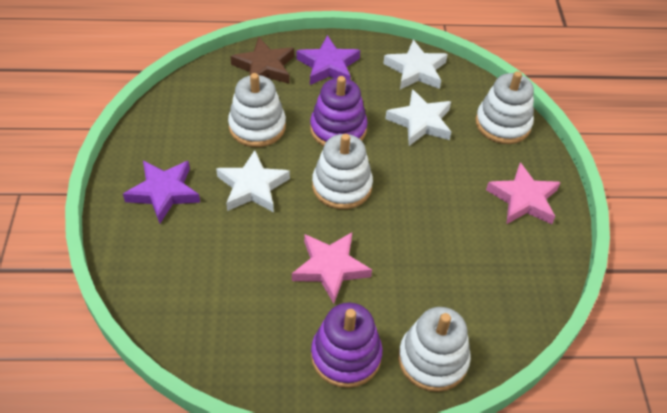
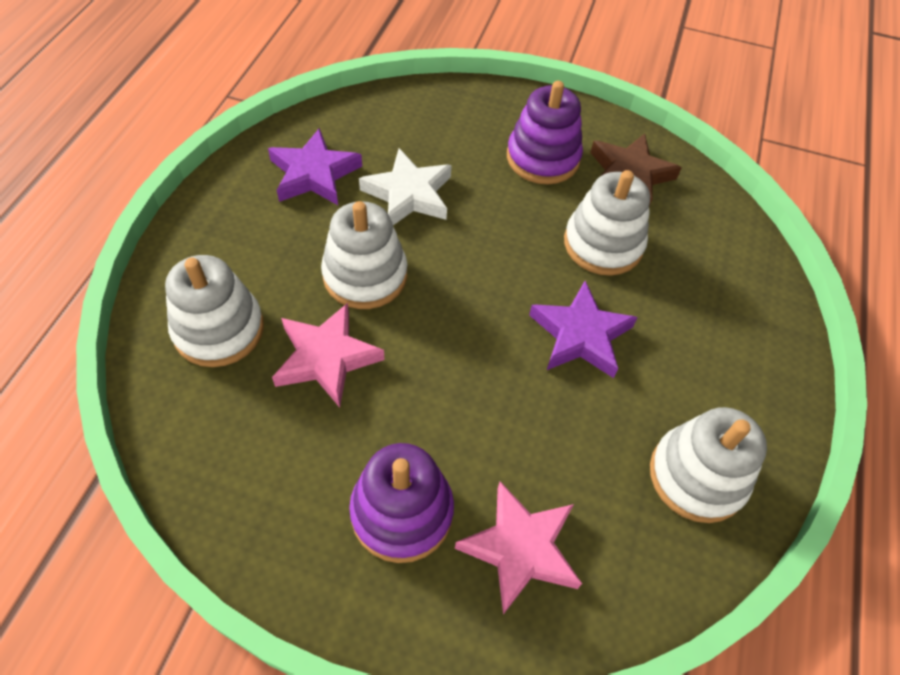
white star: 3 -> 1

